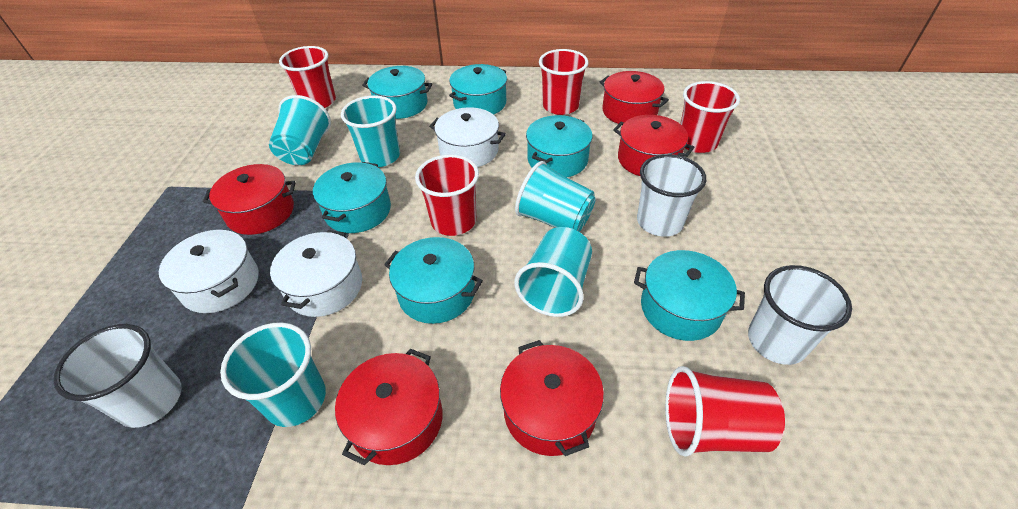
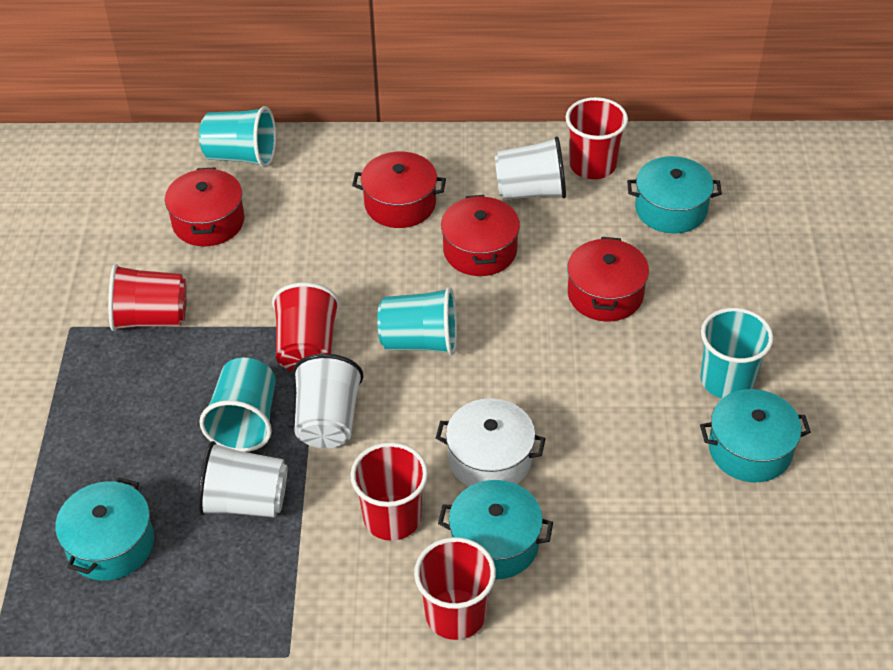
red pot: 5 -> 4
turquoise cup: 5 -> 4
turquoise pot: 6 -> 4
white pot: 3 -> 1

